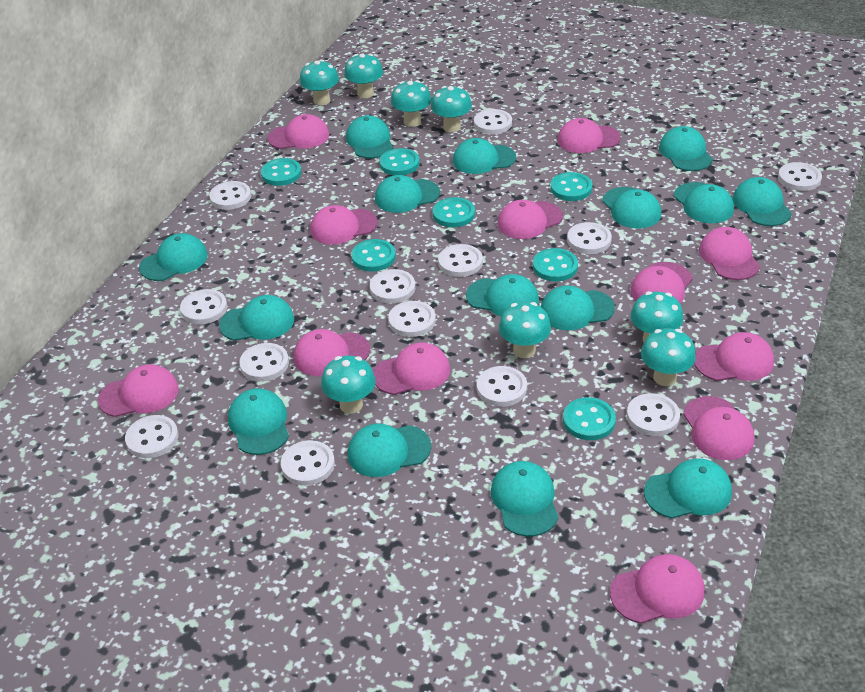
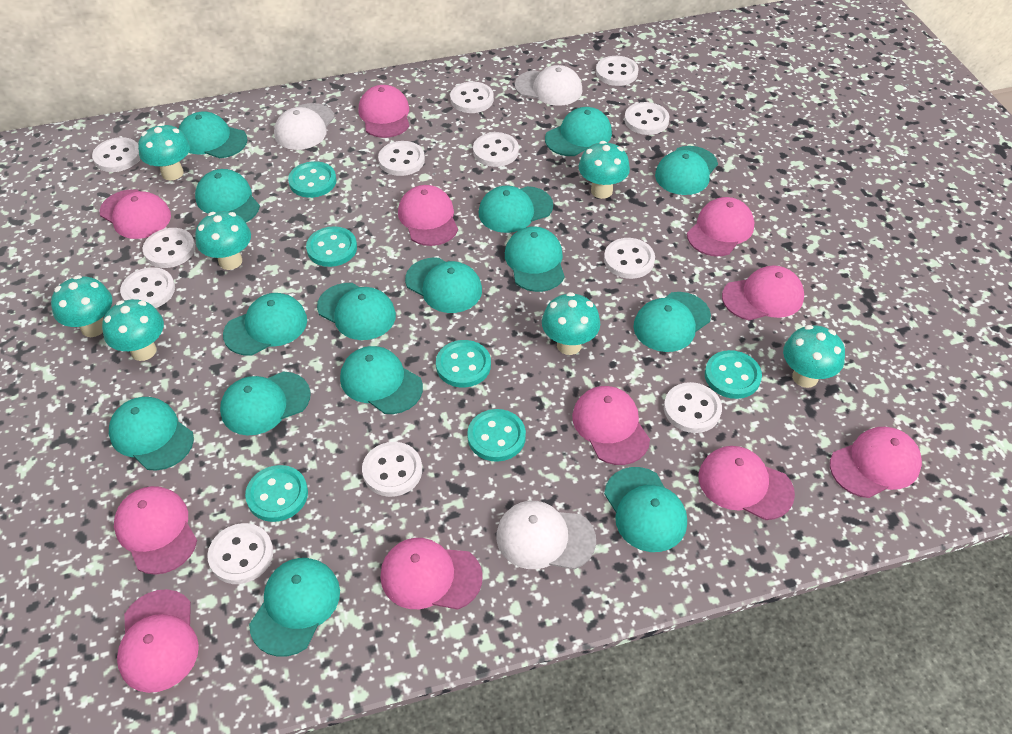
pink cap: 12 -> 11
turquoise button: 7 -> 6
turquoise mushroom: 8 -> 7
white button: 13 -> 12
white cap: 0 -> 3

